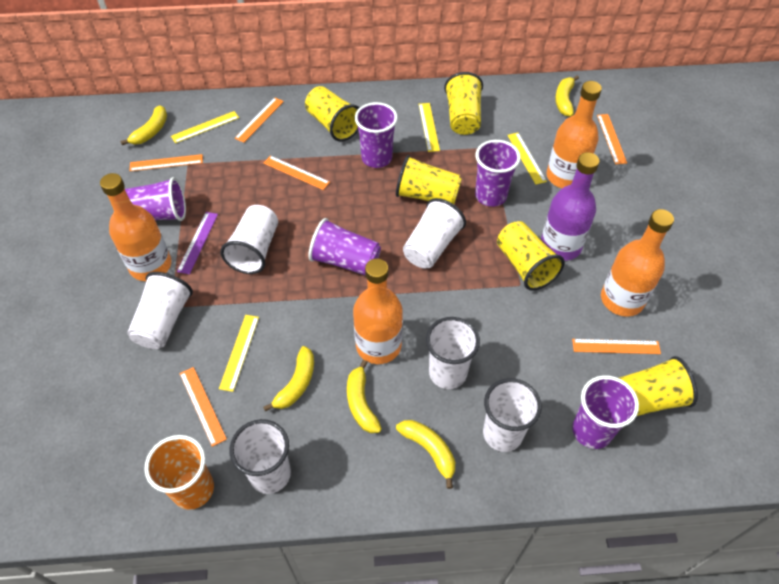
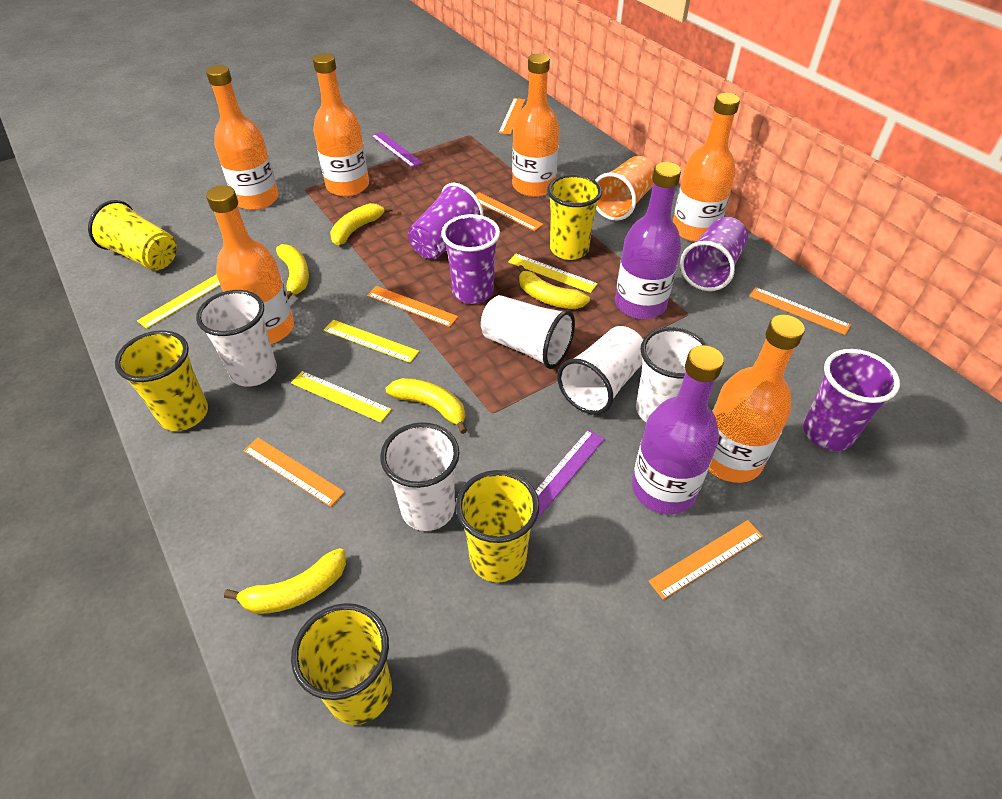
orange bottle: 4 -> 6
purple bottle: 1 -> 2
purple cup: 5 -> 4
purple ruler: 1 -> 2
white cup: 6 -> 5

